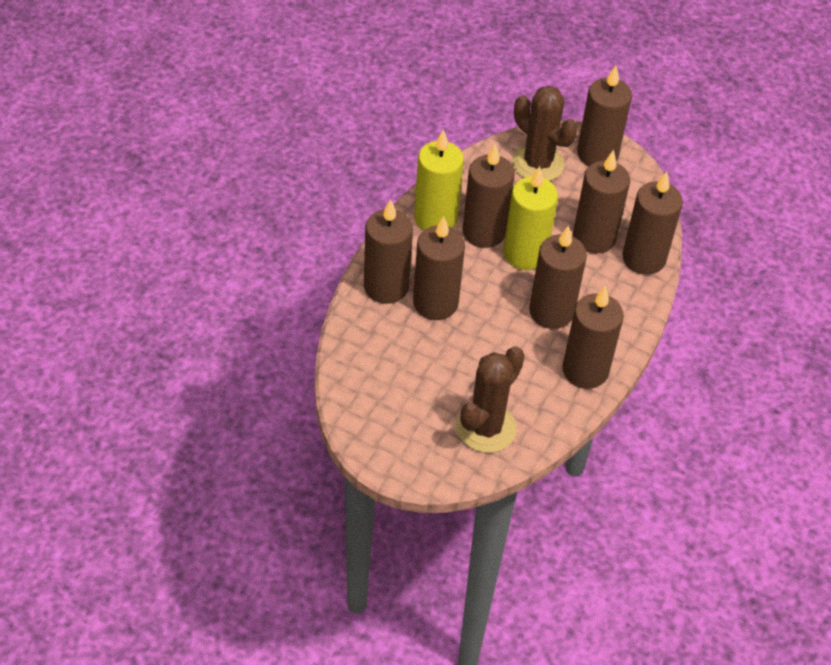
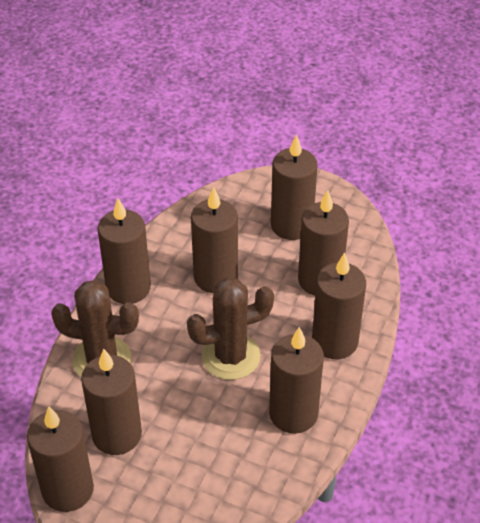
yellow candle: 2 -> 0

